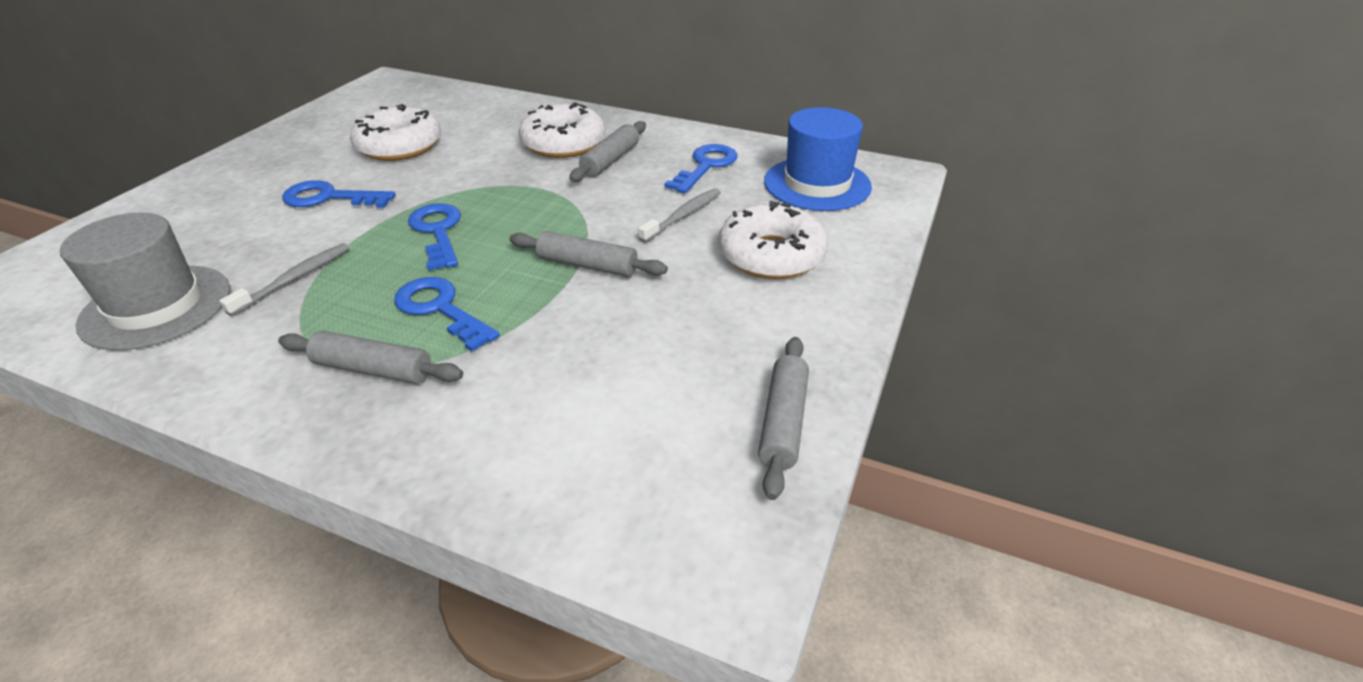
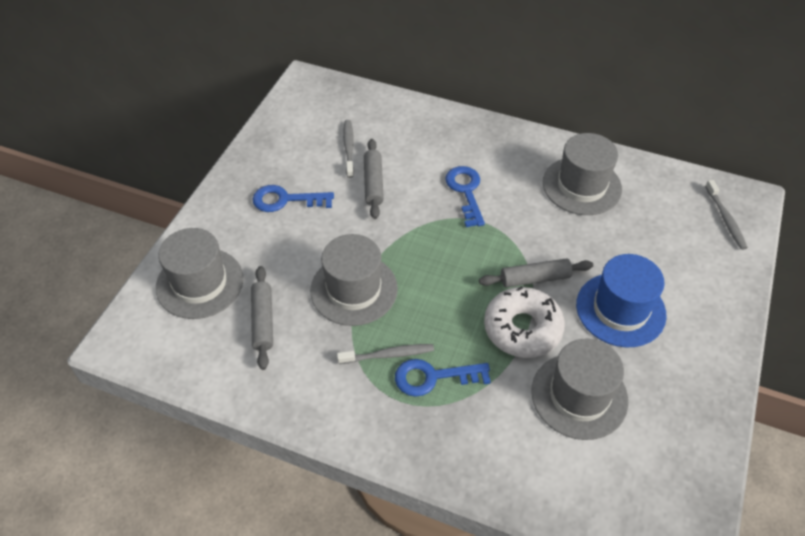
blue key: 4 -> 3
grey hat: 1 -> 4
grey rolling pin: 4 -> 3
grey toothbrush: 2 -> 3
white donut: 3 -> 1

